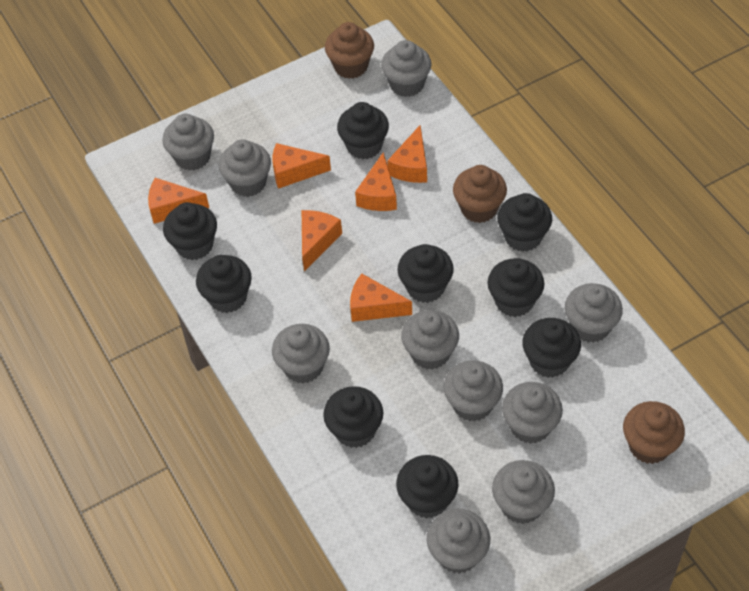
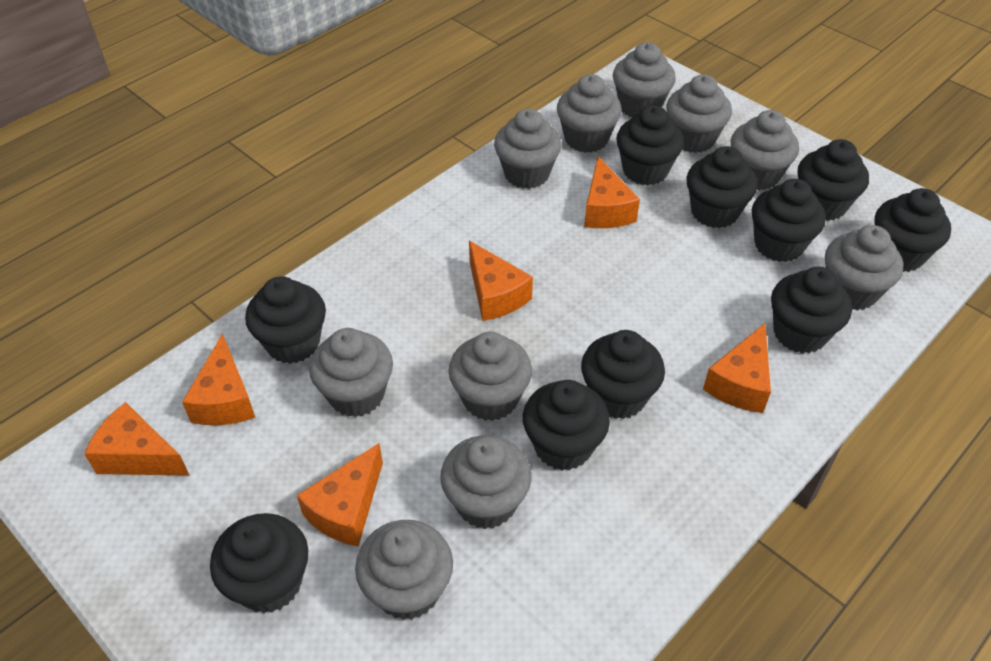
black cupcake: 9 -> 10
brown cupcake: 3 -> 0

